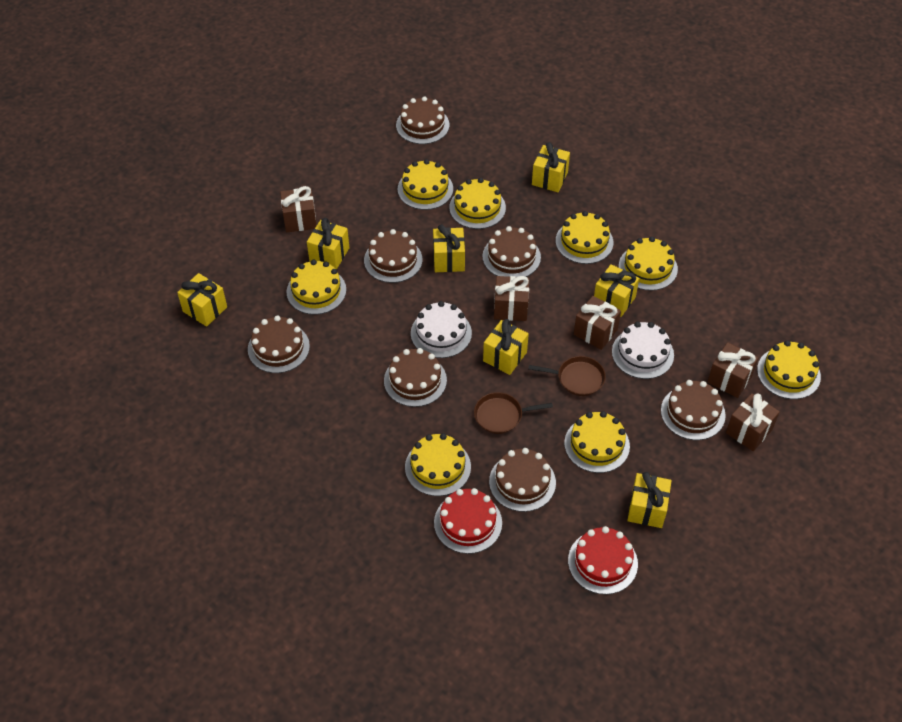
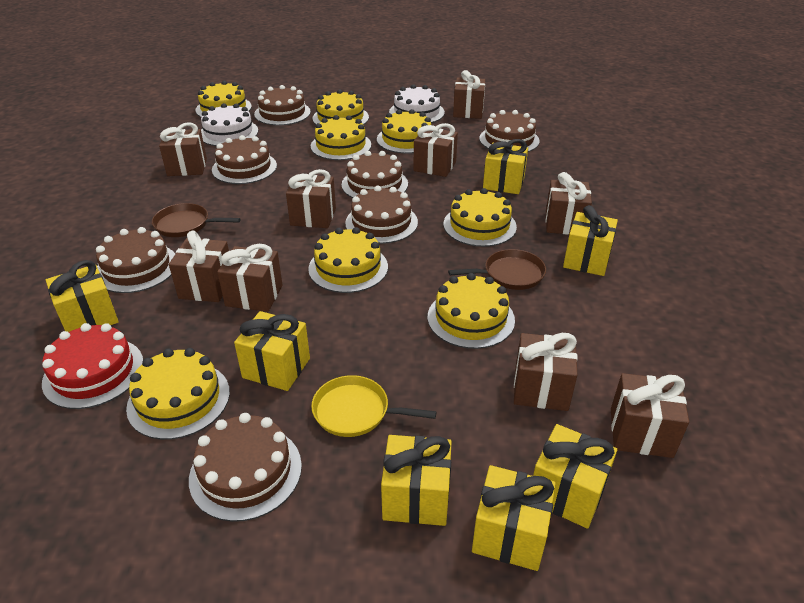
brown gift: 5 -> 9
red cake: 2 -> 1
yellow pan: 0 -> 1

